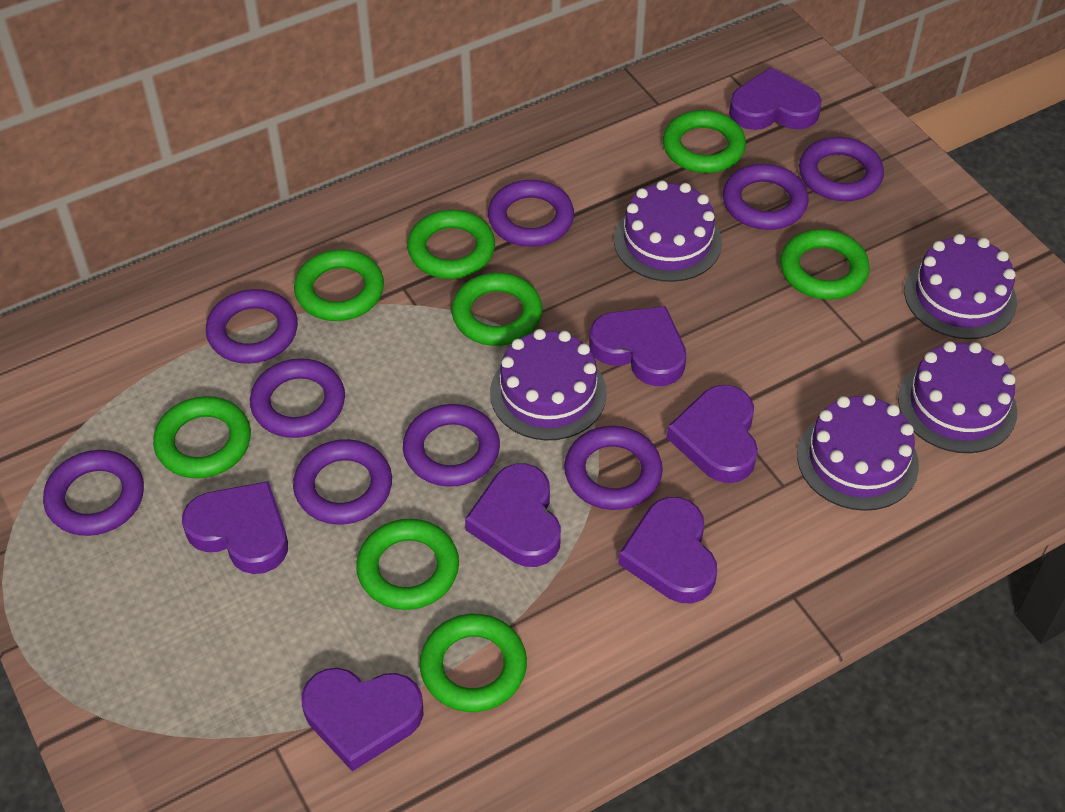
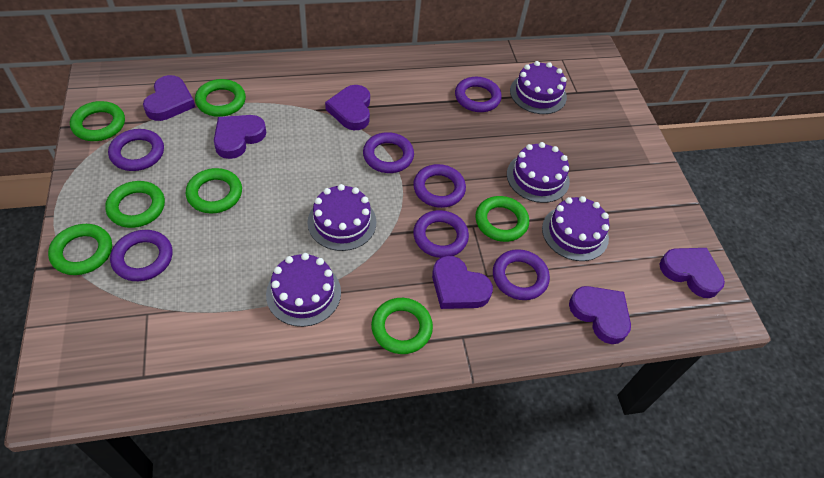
green ring: 8 -> 7
purple heart: 7 -> 6
purple ring: 9 -> 7

